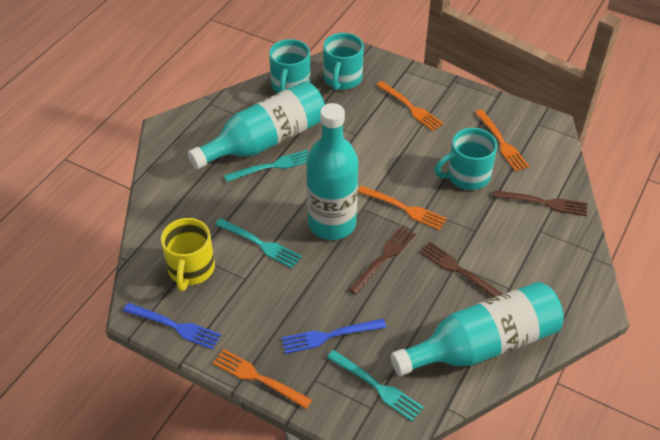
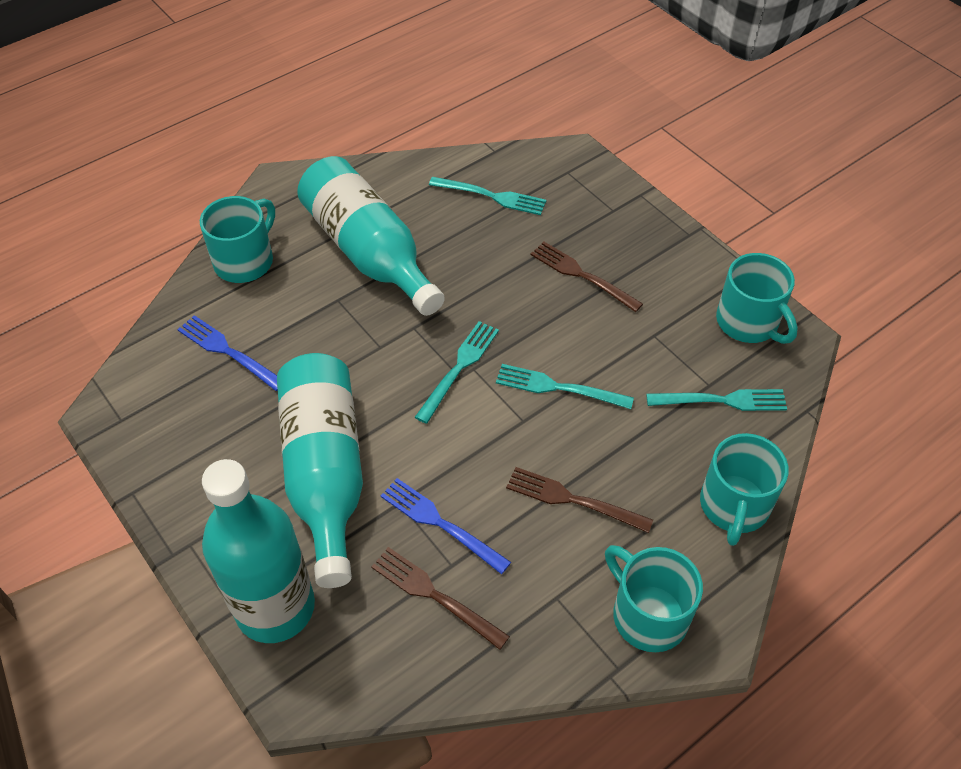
orange fork: 4 -> 0
turquoise fork: 3 -> 4
turquoise mug: 3 -> 4
yellow mug: 1 -> 0

